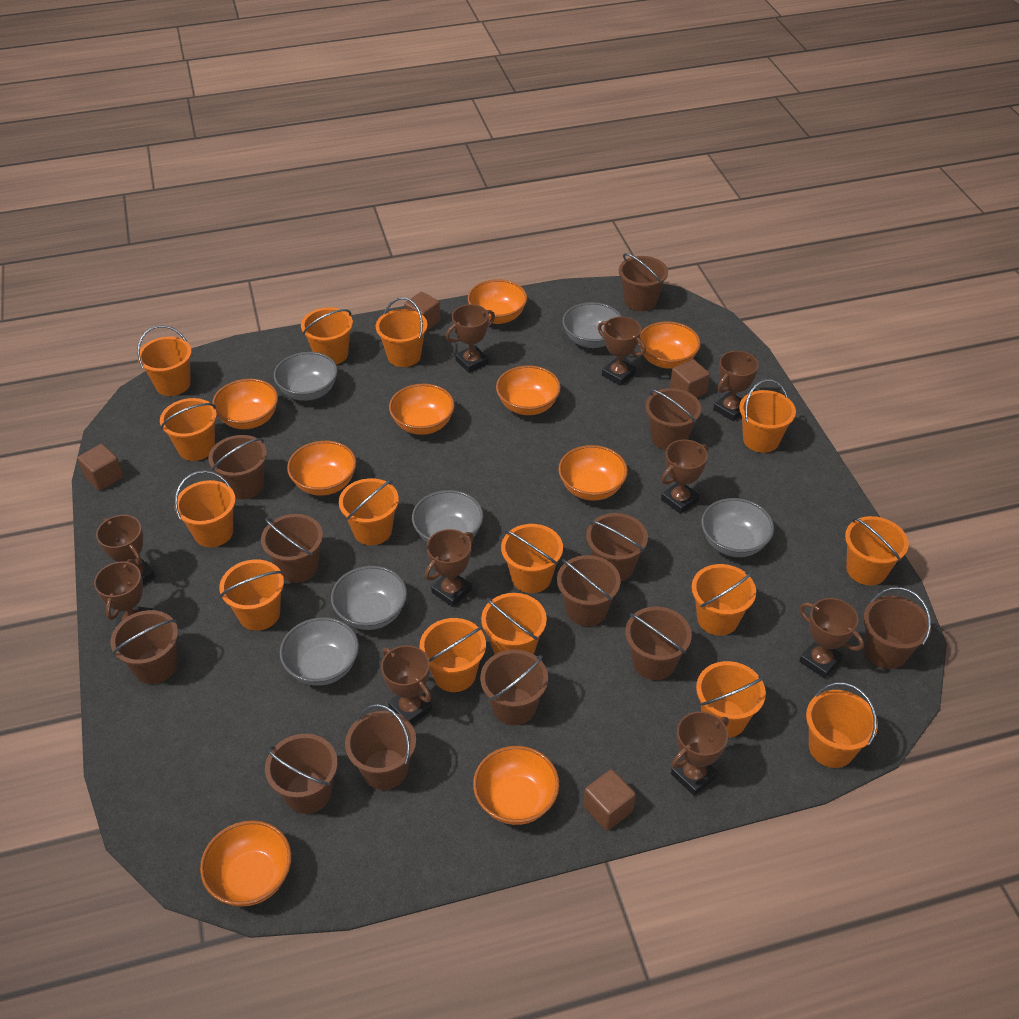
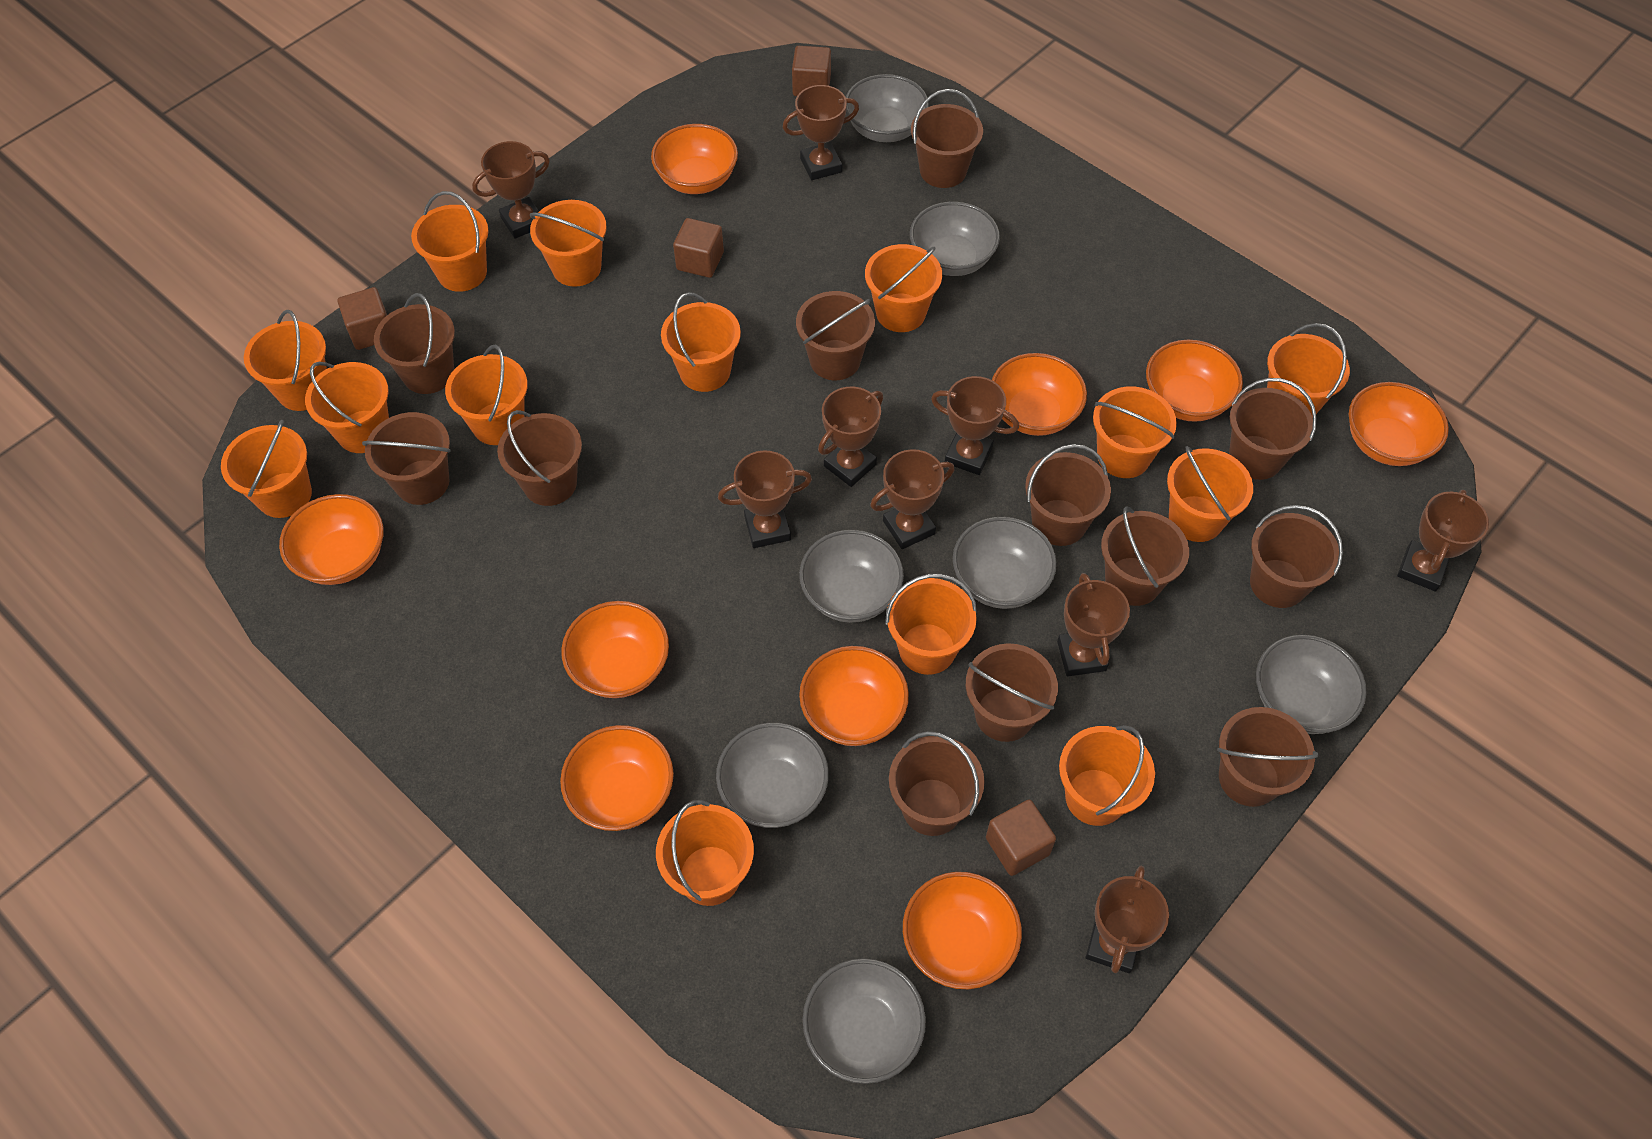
brown trophy: 10 -> 9
grey bowl: 6 -> 7
orange bucket: 15 -> 14

